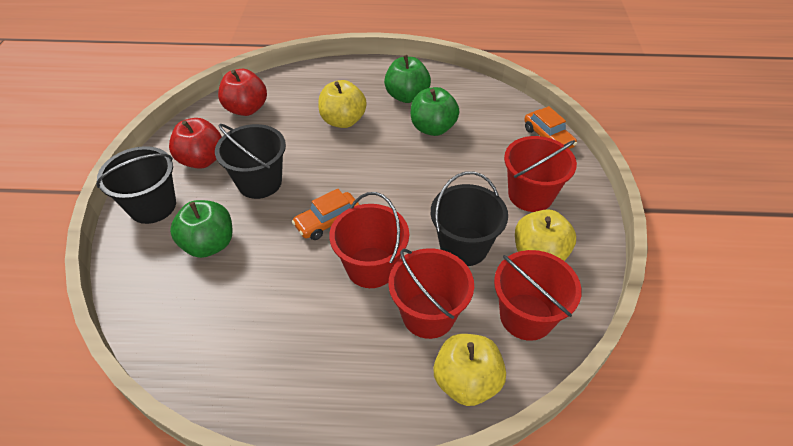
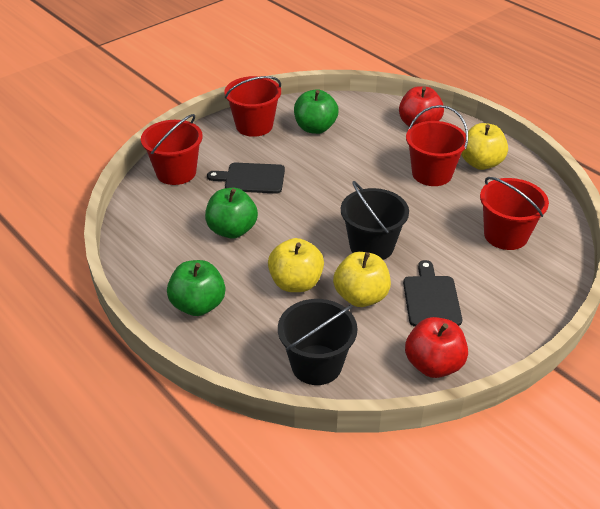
black bucket: 3 -> 2
black cutting board: 0 -> 2
orange car: 2 -> 0

